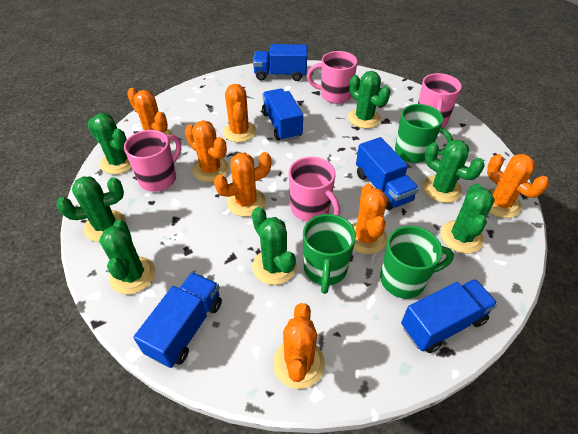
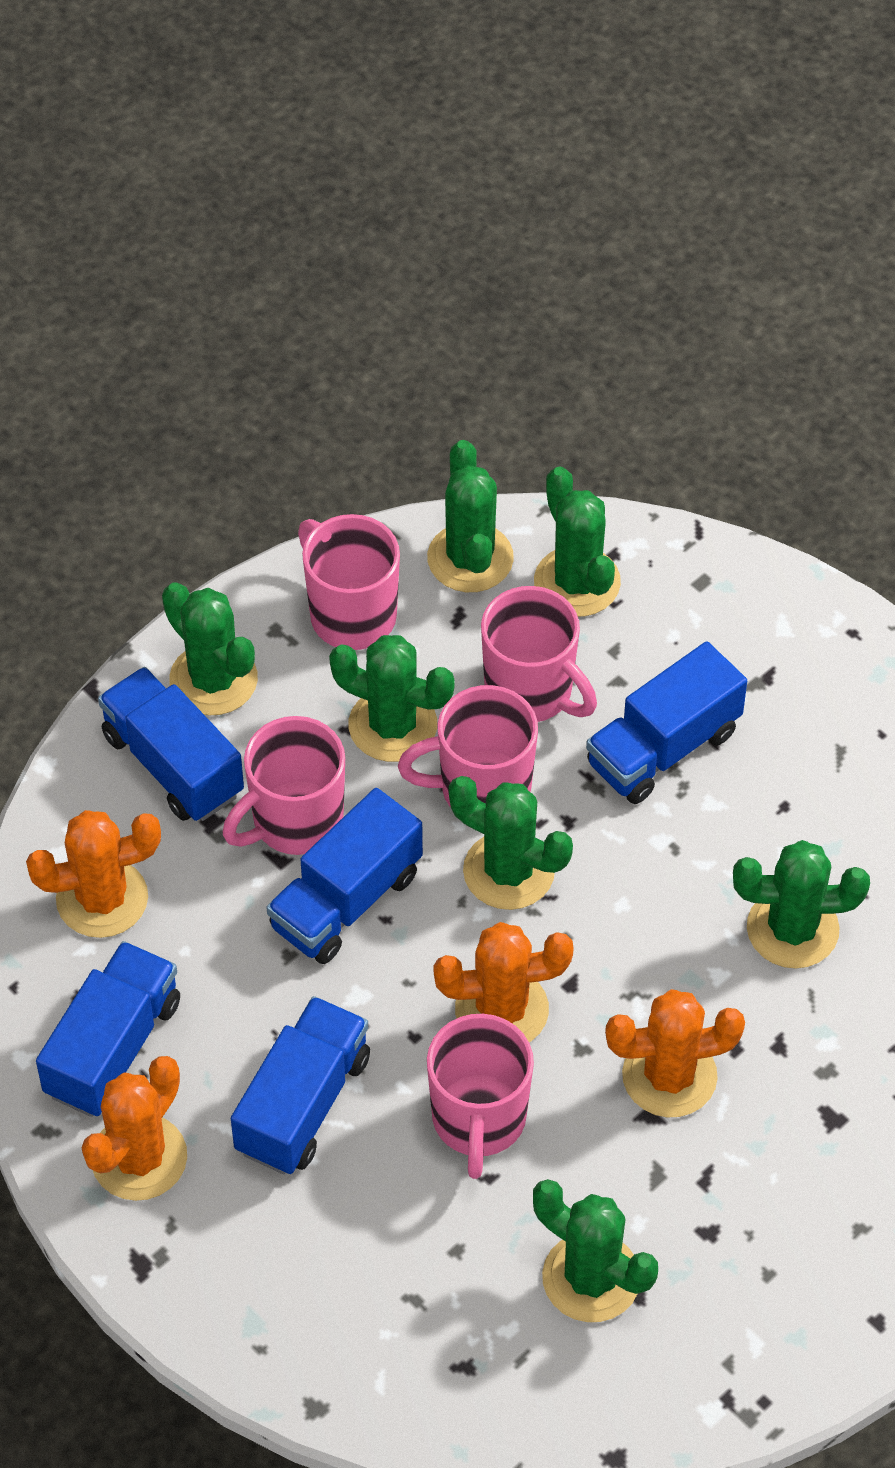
green mug: 3 -> 0
orange cactus: 7 -> 4
pink mug: 4 -> 5

